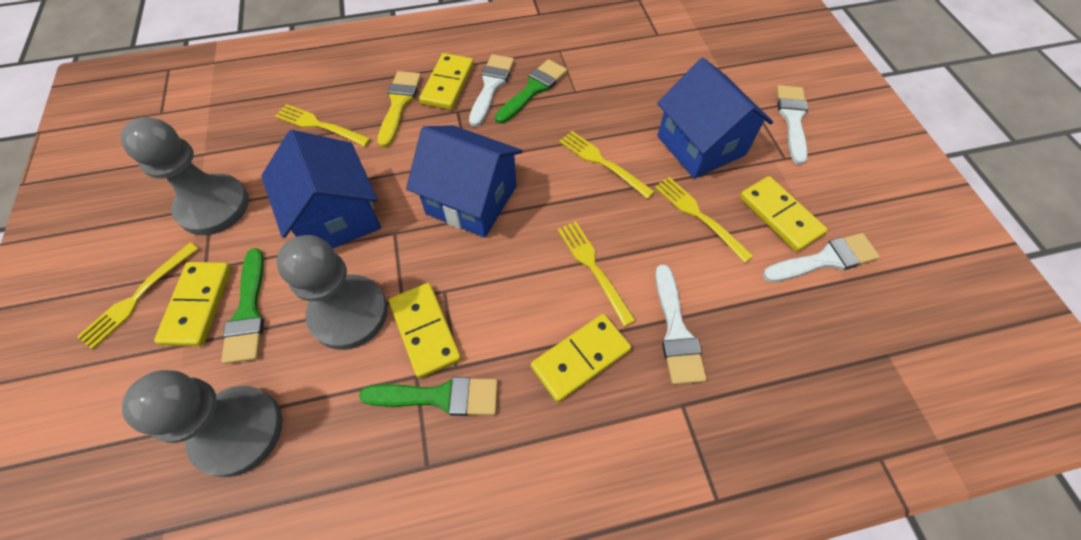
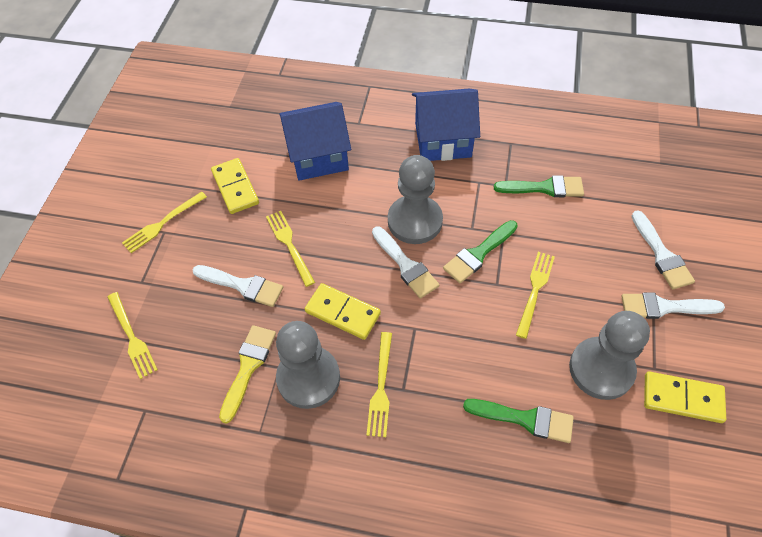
blue house: 3 -> 2
yellow domino: 5 -> 3

